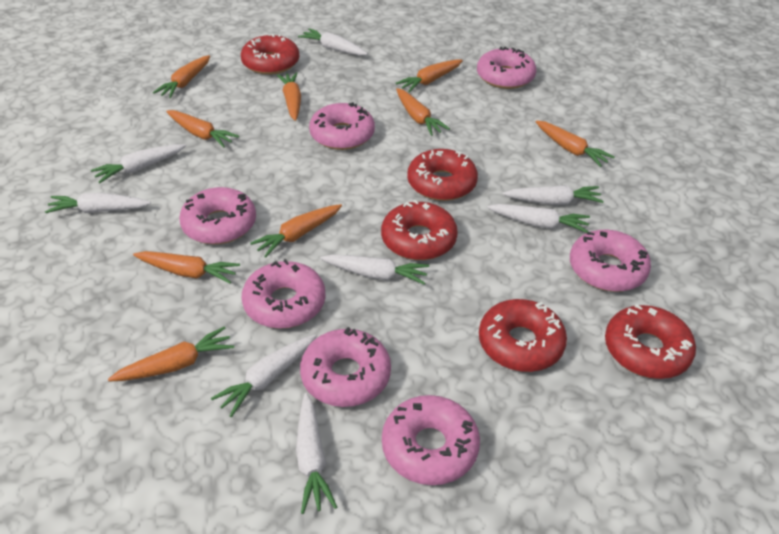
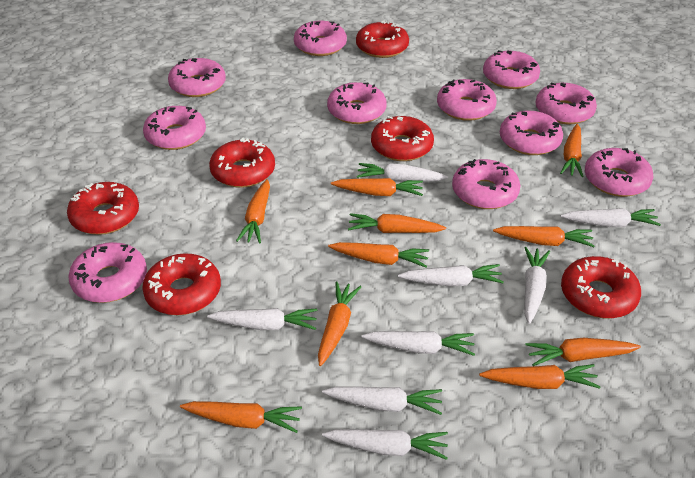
orange carrot: 9 -> 10
pink donut: 7 -> 11
red donut: 5 -> 6

